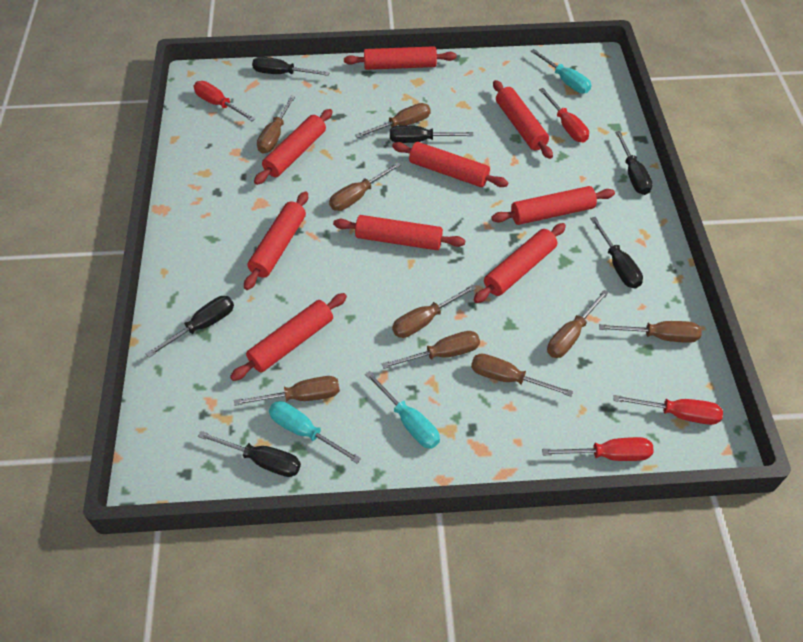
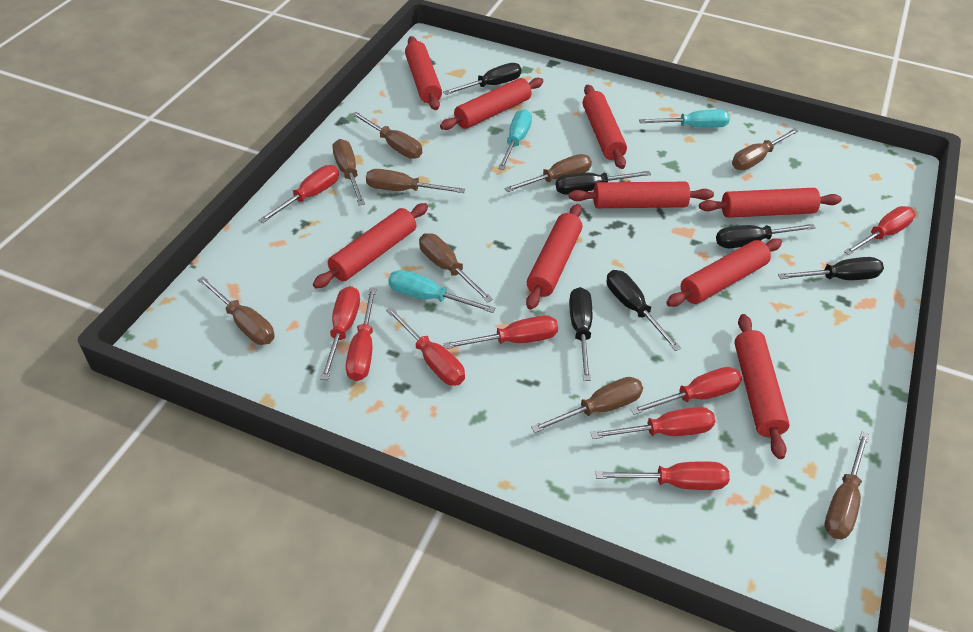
red screwdriver: 4 -> 9

